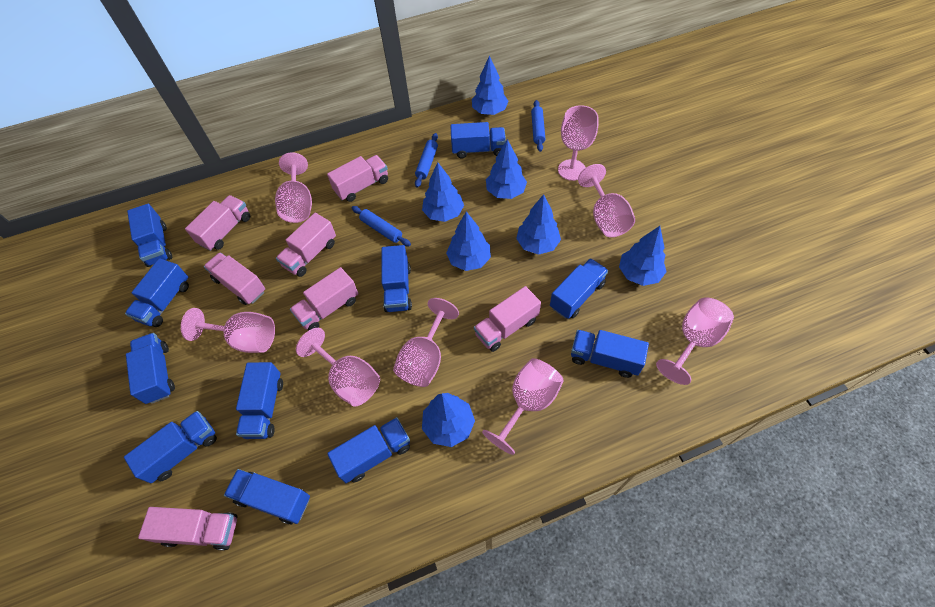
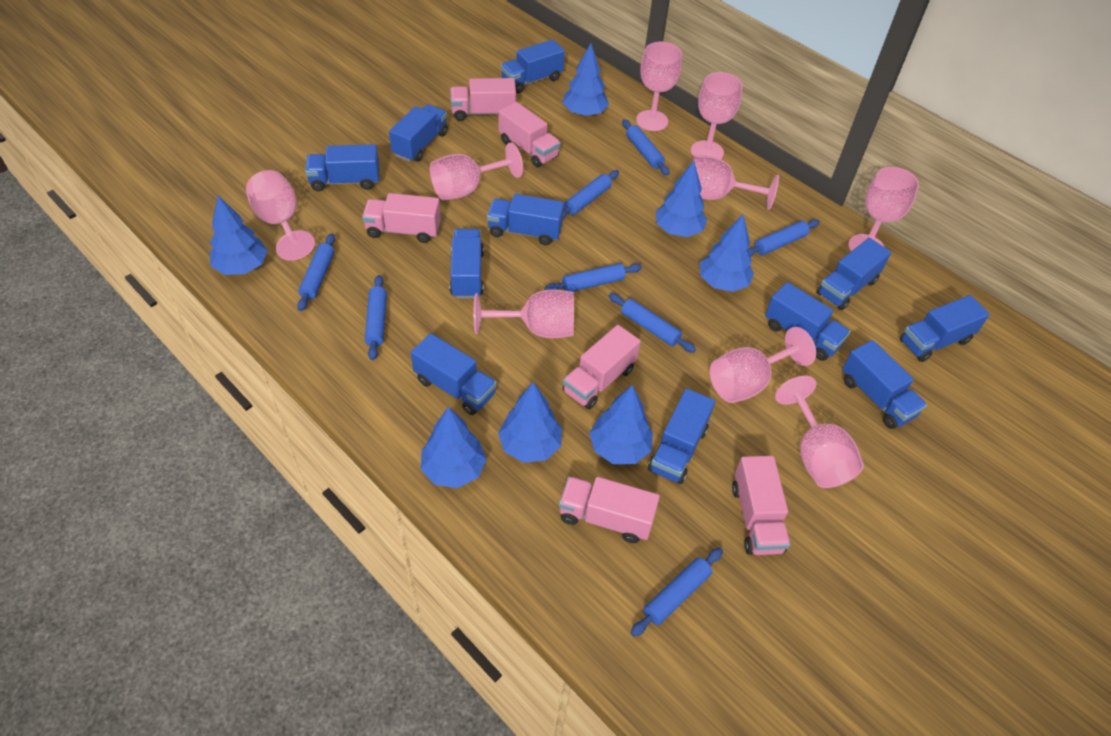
blue rolling pin: 3 -> 8
pink goblet: 8 -> 9
pink truck: 7 -> 6

